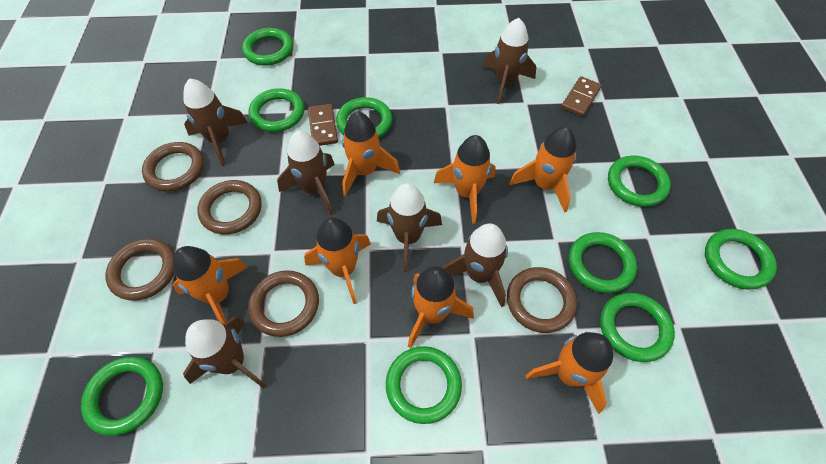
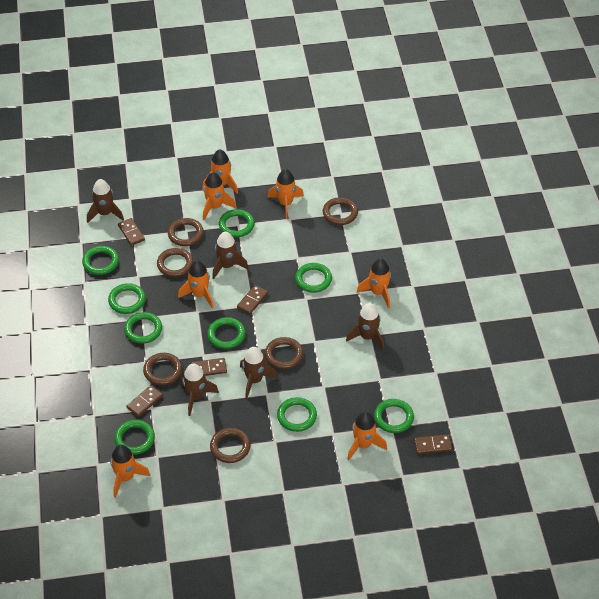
brown domino: 2 -> 5
brown ring: 5 -> 6
brown rocket: 6 -> 5

